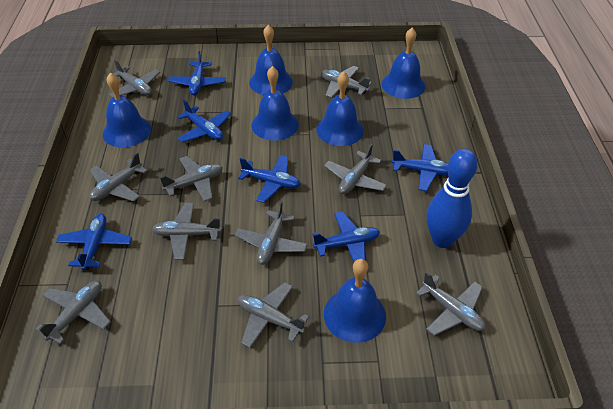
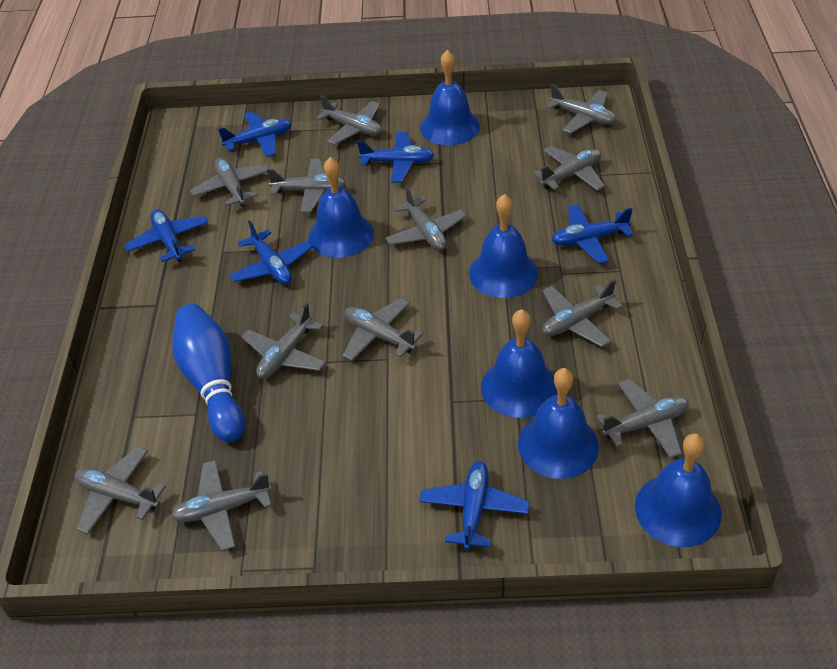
grey plane: 10 -> 12

